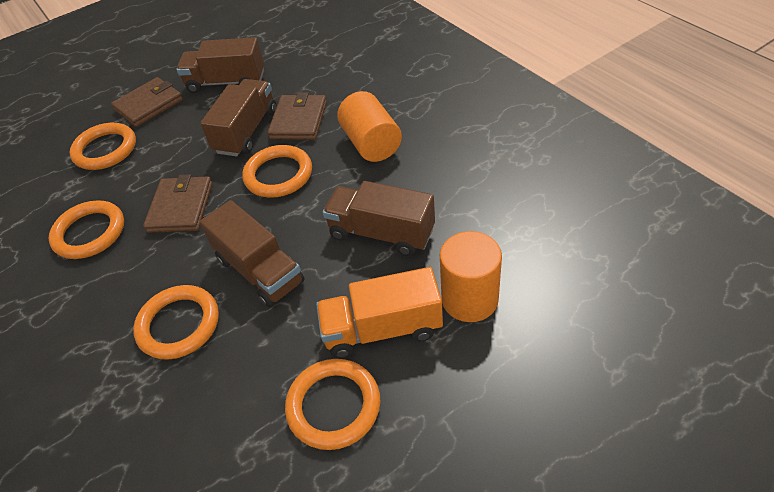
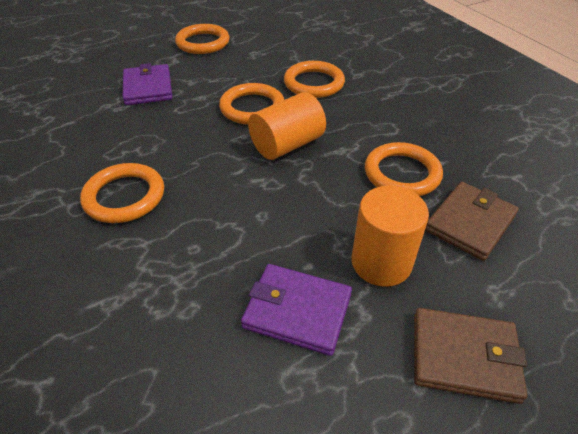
brown truck: 4 -> 0
brown wallet: 3 -> 2
orange truck: 1 -> 0
purple wallet: 0 -> 2

